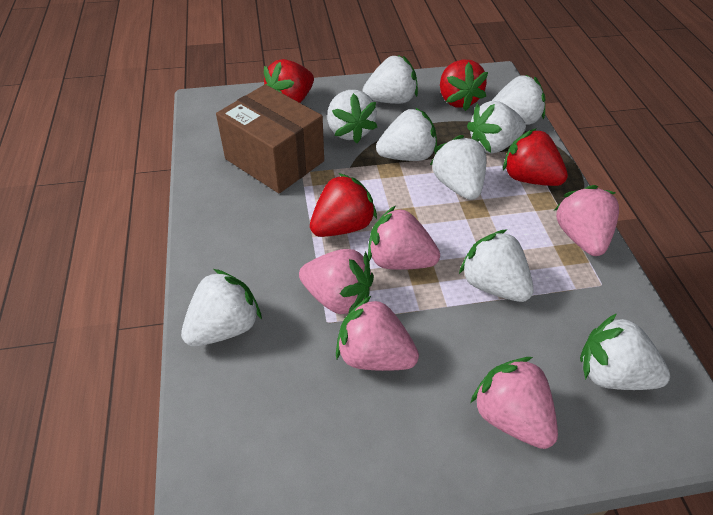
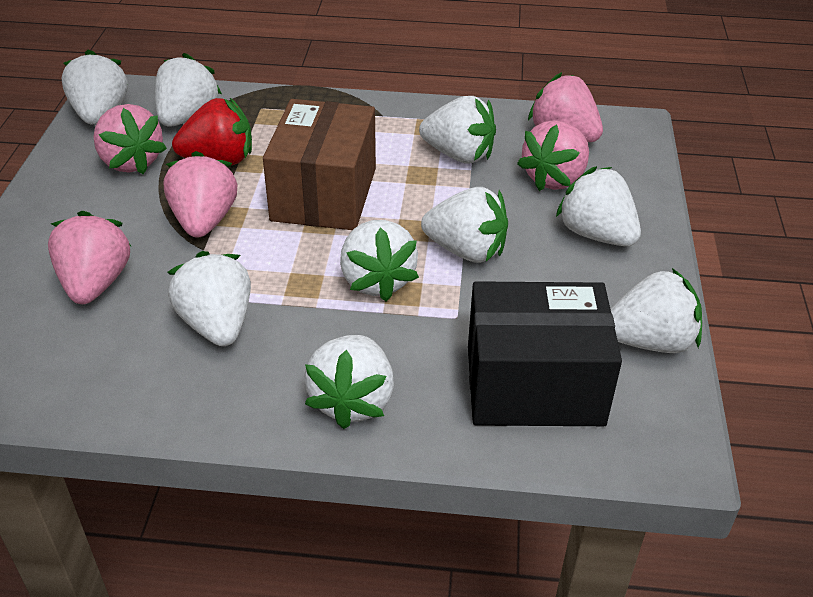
black box: 0 -> 1
red strawberry: 4 -> 1

